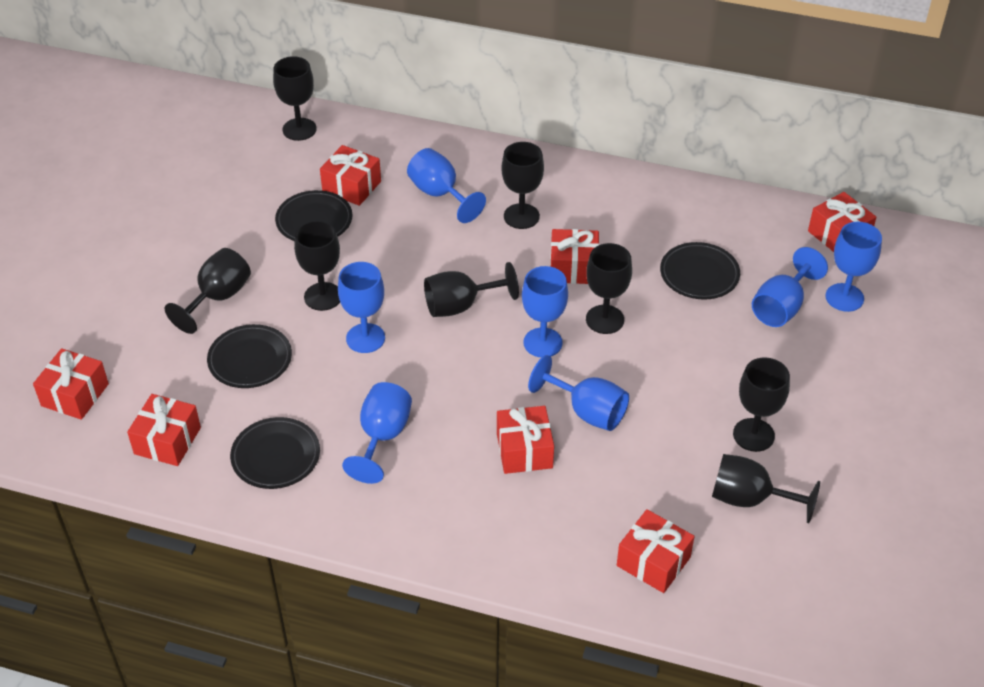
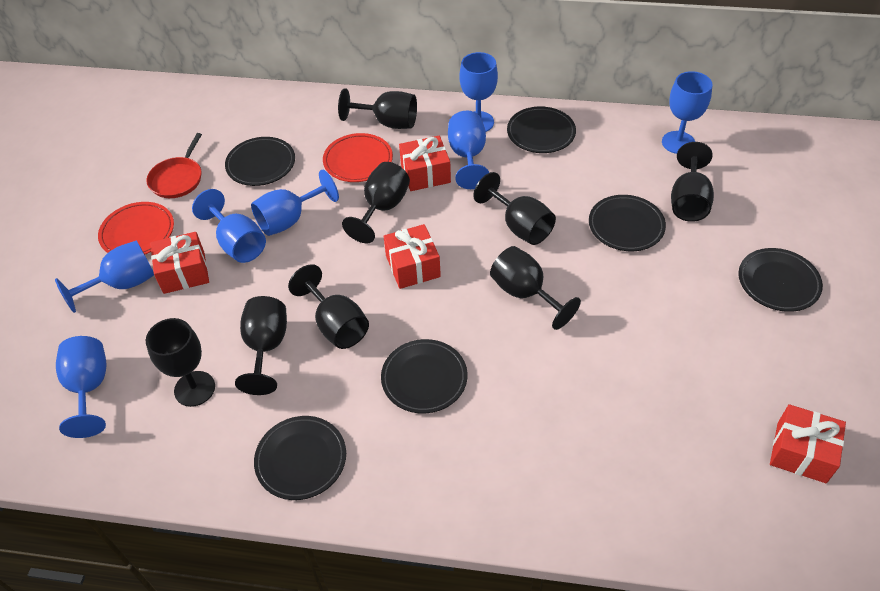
black plate: 4 -> 6
red gift: 7 -> 4
red pan: 0 -> 1
red plate: 0 -> 2

